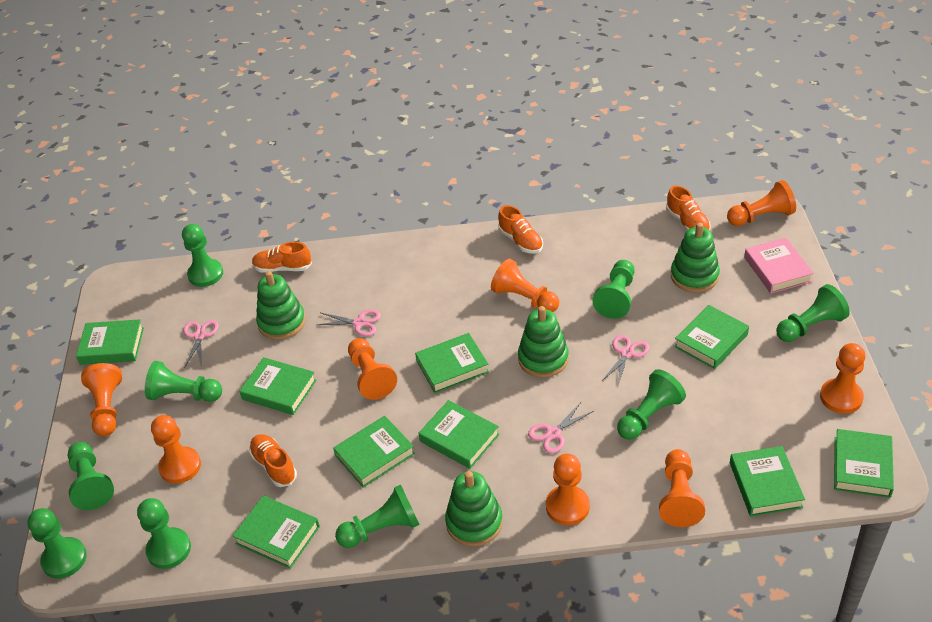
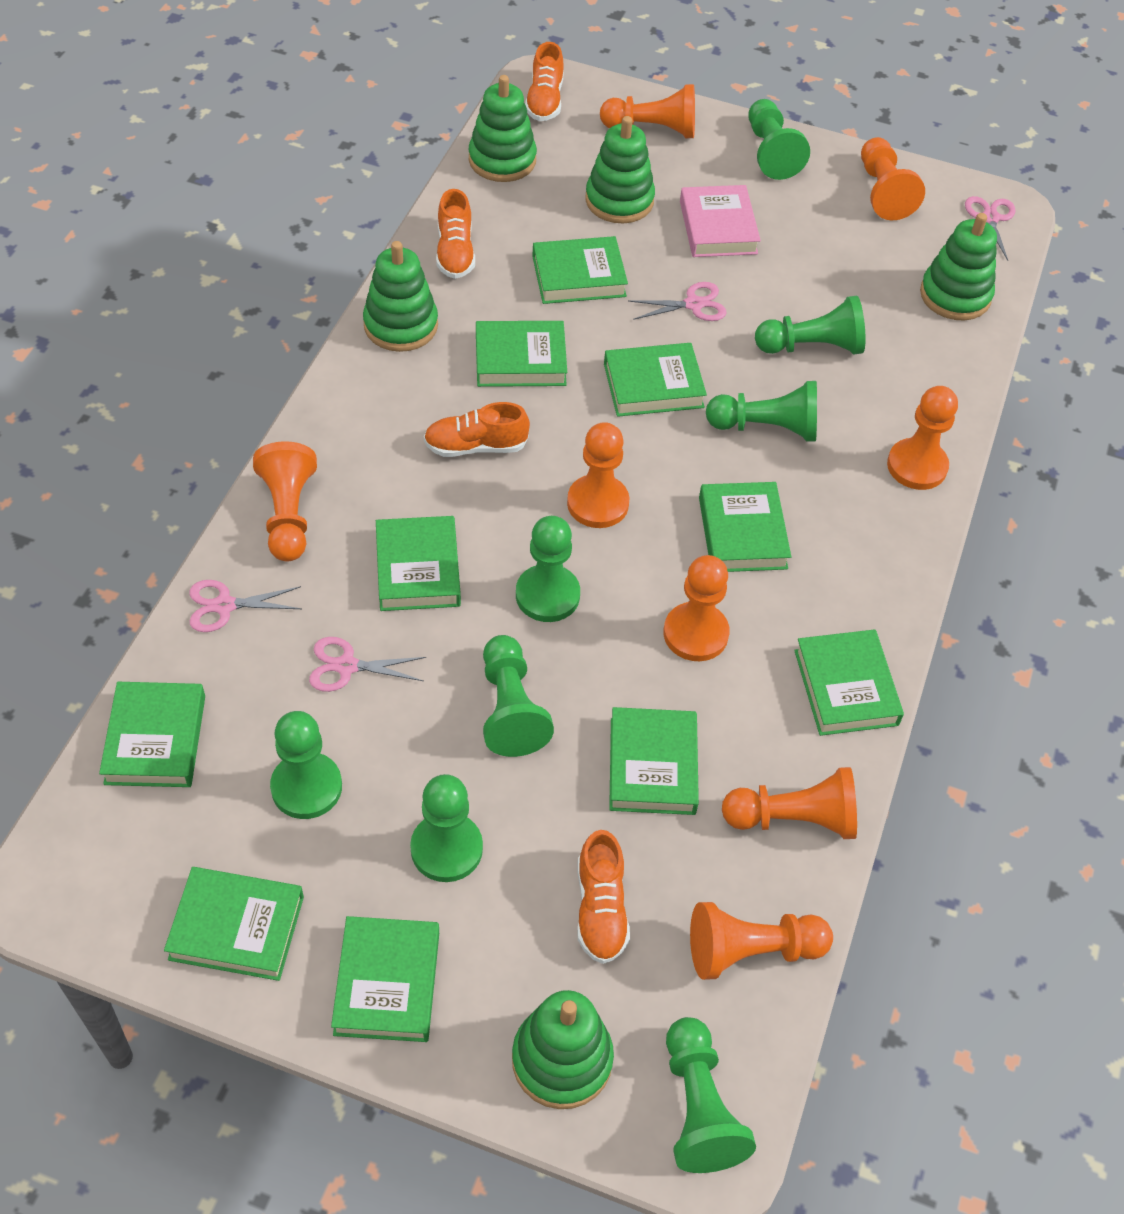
green book: 9 -> 10
green pawn: 9 -> 8
green stacking toy: 4 -> 5

